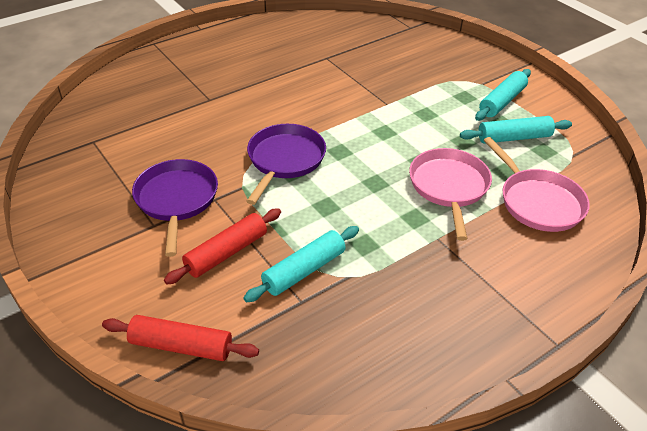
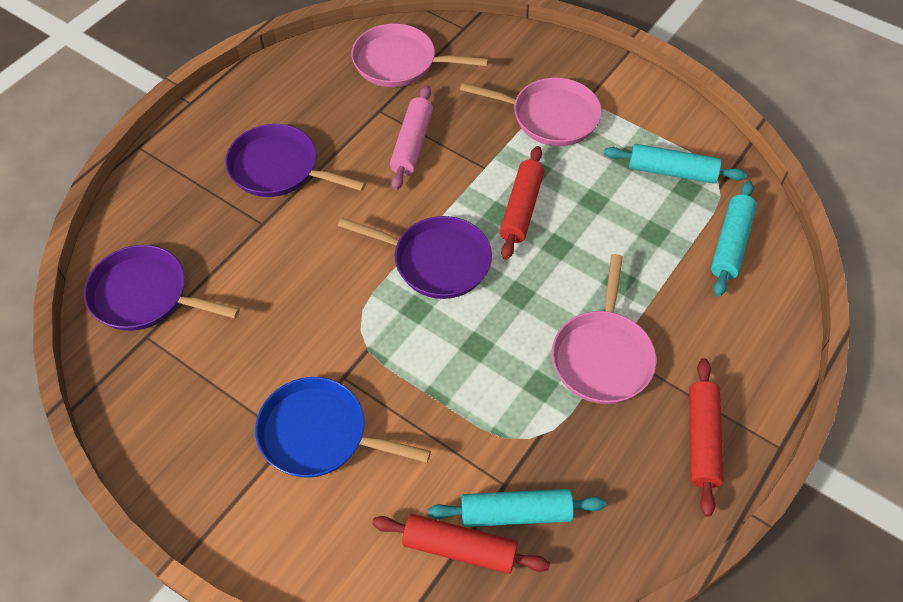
blue pan: 0 -> 1
pink pan: 2 -> 3
pink rolling pin: 0 -> 1
purple pan: 2 -> 3
red rolling pin: 2 -> 3

